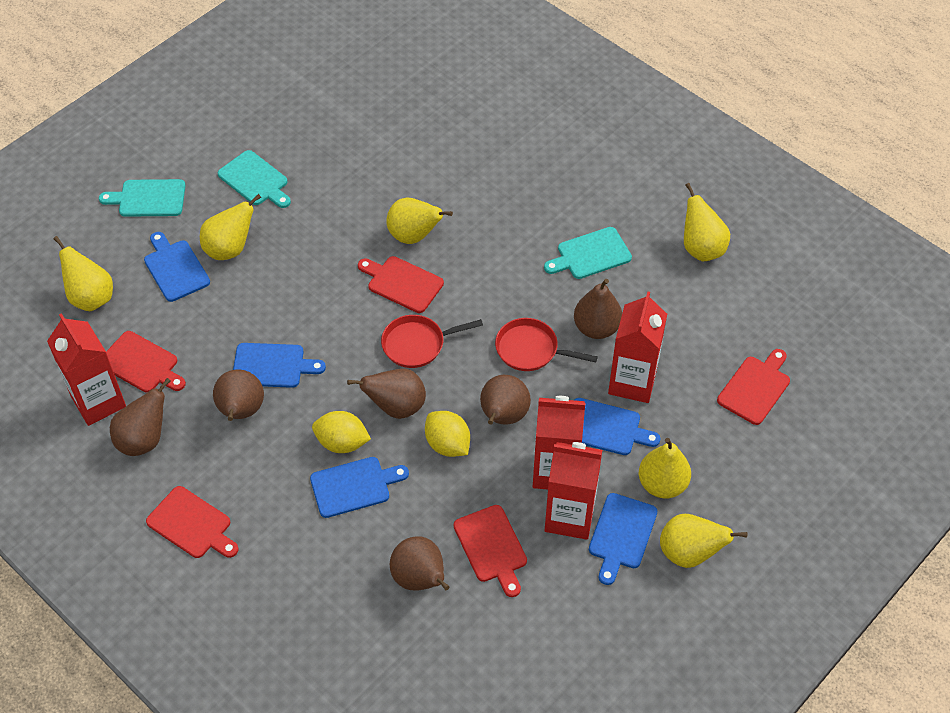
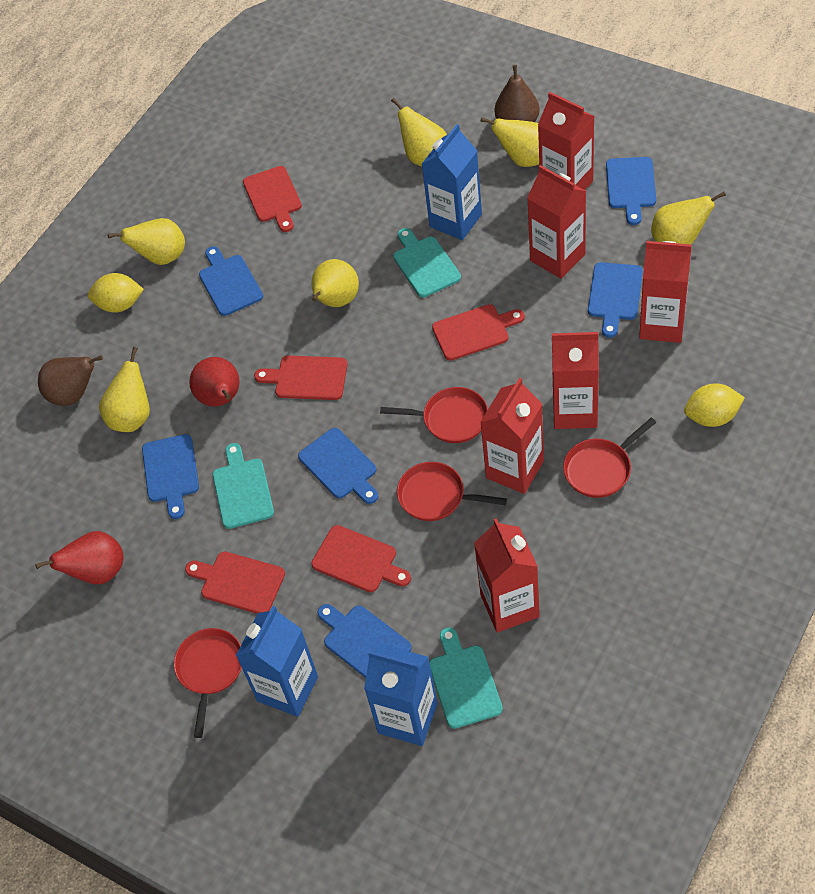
blue carton: 0 -> 3
blue cutting board: 5 -> 6
brown pear: 6 -> 2
red carton: 4 -> 6
red pan: 2 -> 4
red pear: 0 -> 2

